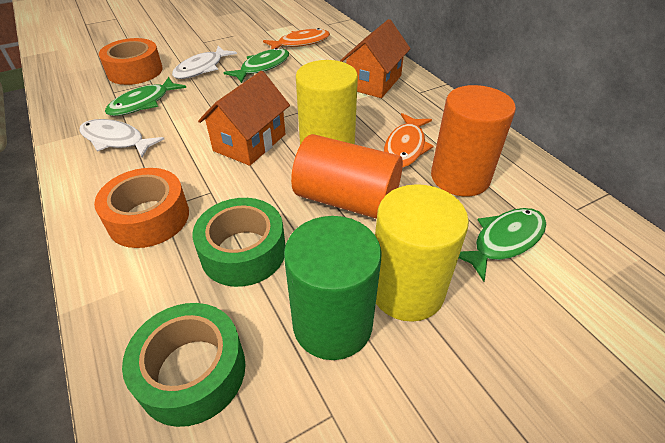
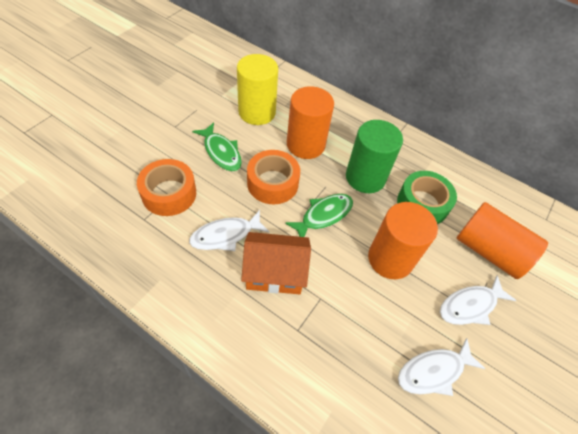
green fish: 3 -> 2
green tape: 2 -> 1
orange cylinder: 2 -> 3
orange fish: 2 -> 0
orange house: 2 -> 1
white fish: 2 -> 3
yellow cylinder: 2 -> 1

